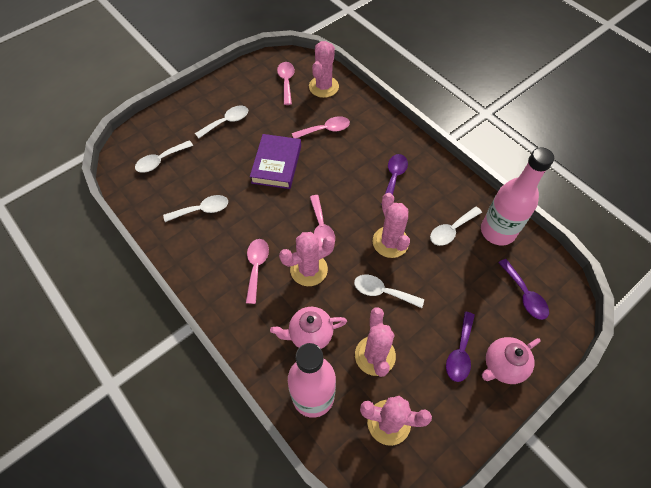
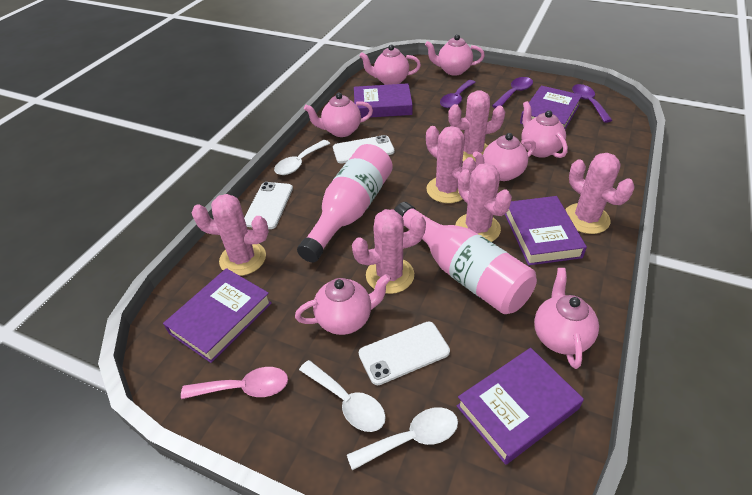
pink cactus: 5 -> 6
pink spoon: 4 -> 1
pink teapot: 2 -> 7
purple book: 1 -> 5
white phone: 0 -> 3
white spoon: 5 -> 3

